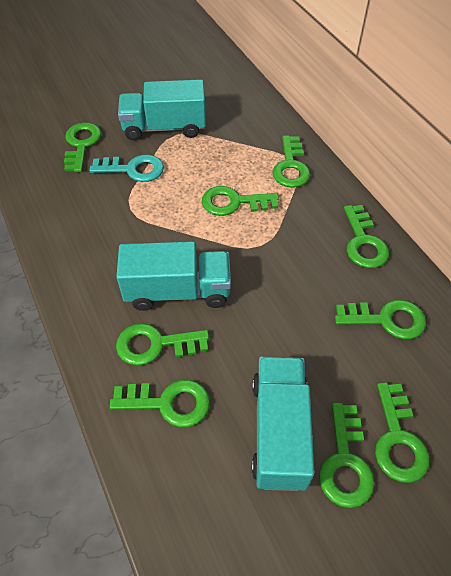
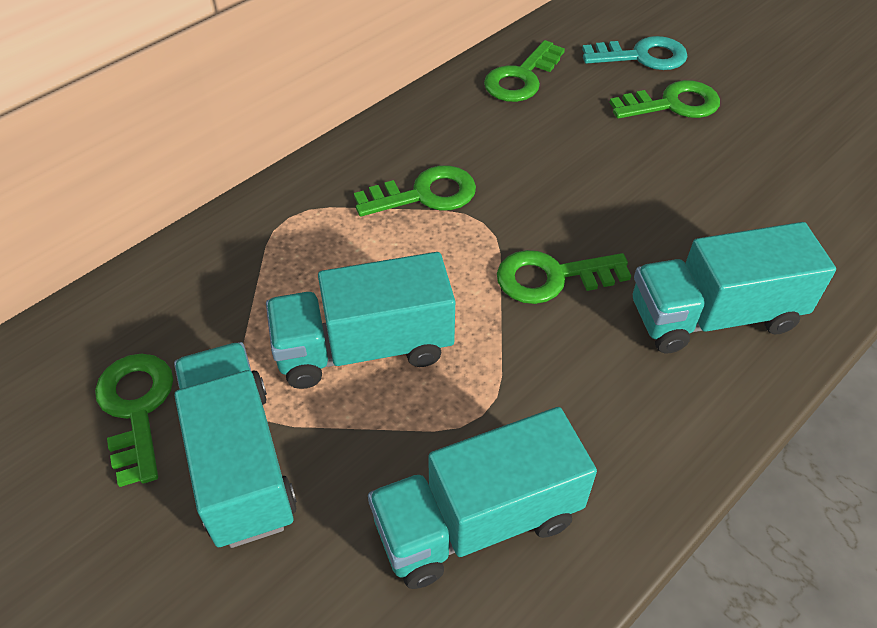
green key: 9 -> 5
turquoise truck: 3 -> 4

